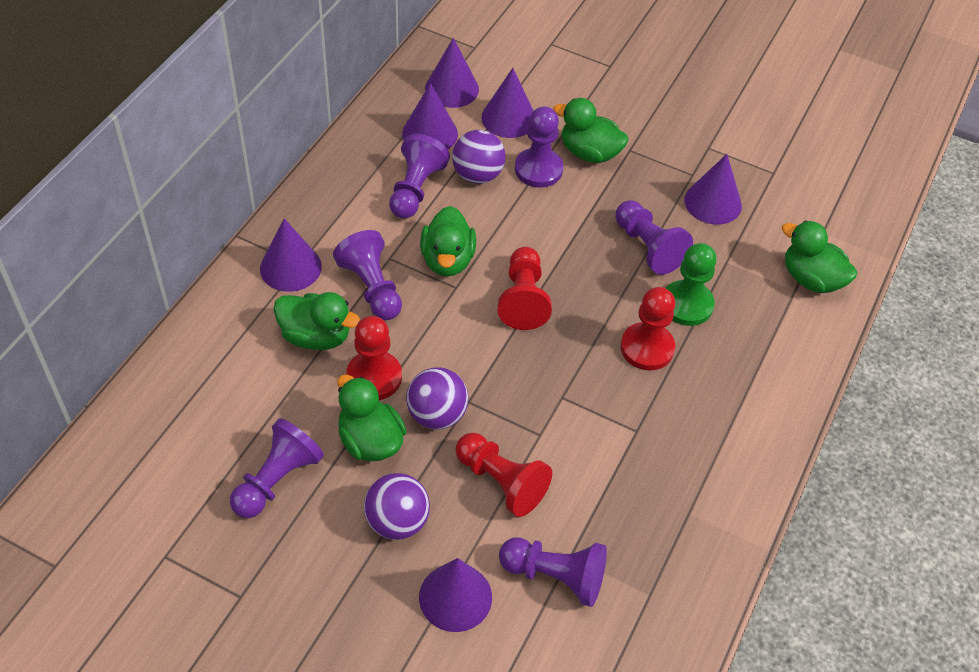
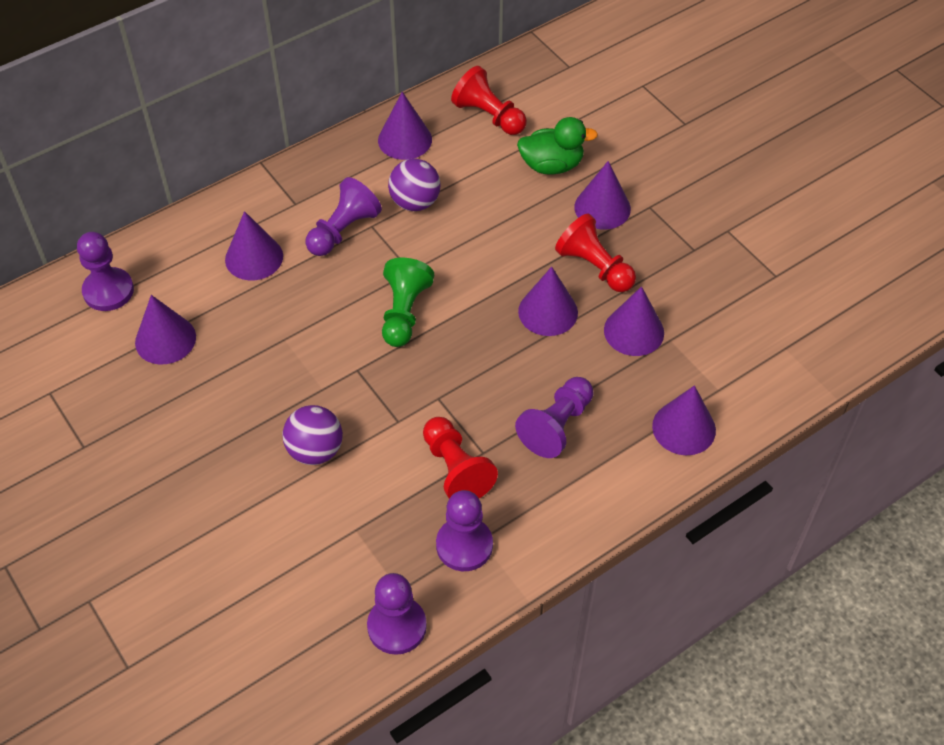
green duck: 5 -> 1
purple ball: 3 -> 2
purple cone: 6 -> 7
purple pawn: 6 -> 5
red pawn: 4 -> 3

